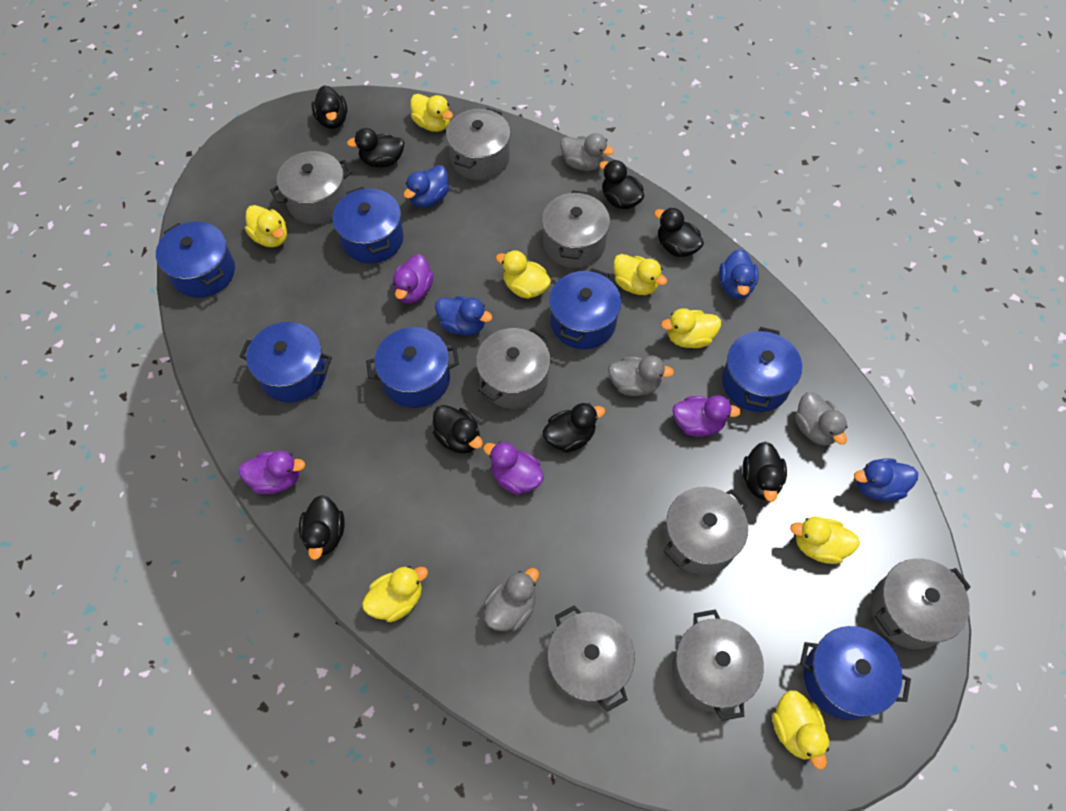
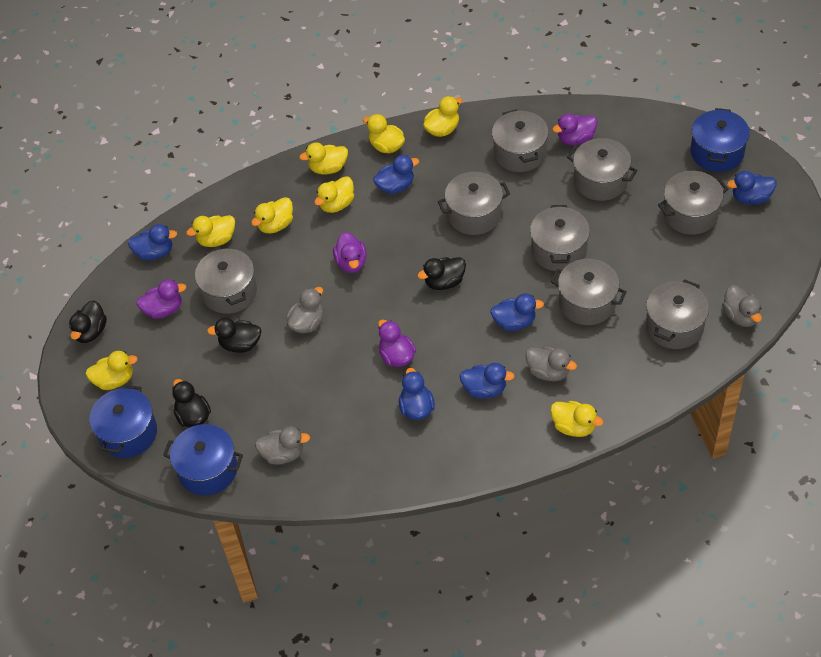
black duck: 8 -> 4
blue duck: 4 -> 6
blue pot: 7 -> 3

